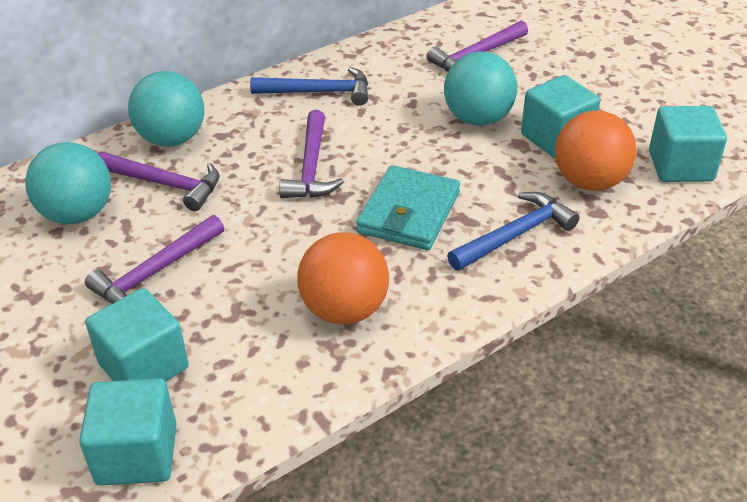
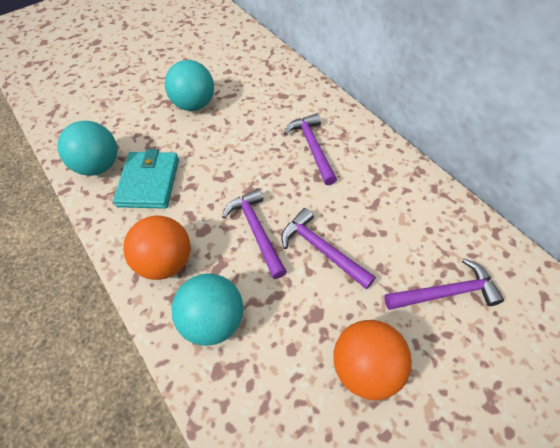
blue hammer: 2 -> 0
turquoise cube: 4 -> 0

